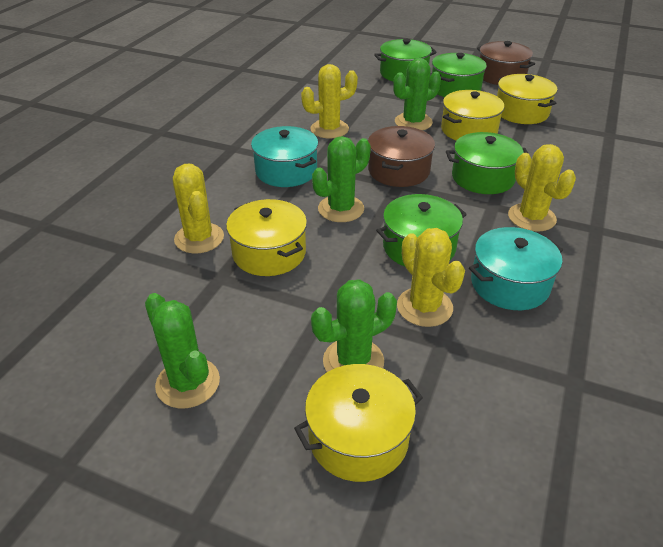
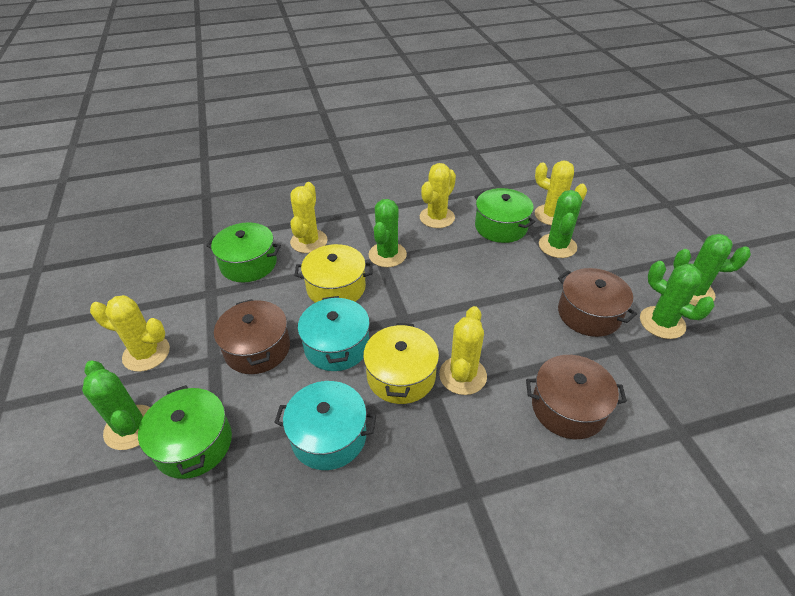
brown pot: 2 -> 3
green cactus: 4 -> 5
green pot: 4 -> 3
yellow cactus: 4 -> 5
yellow pot: 4 -> 2

